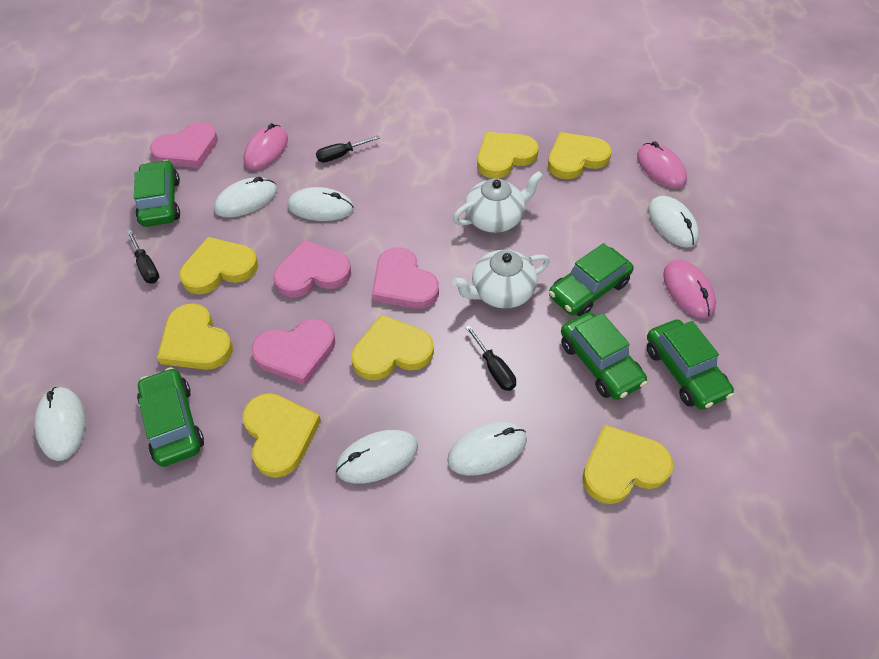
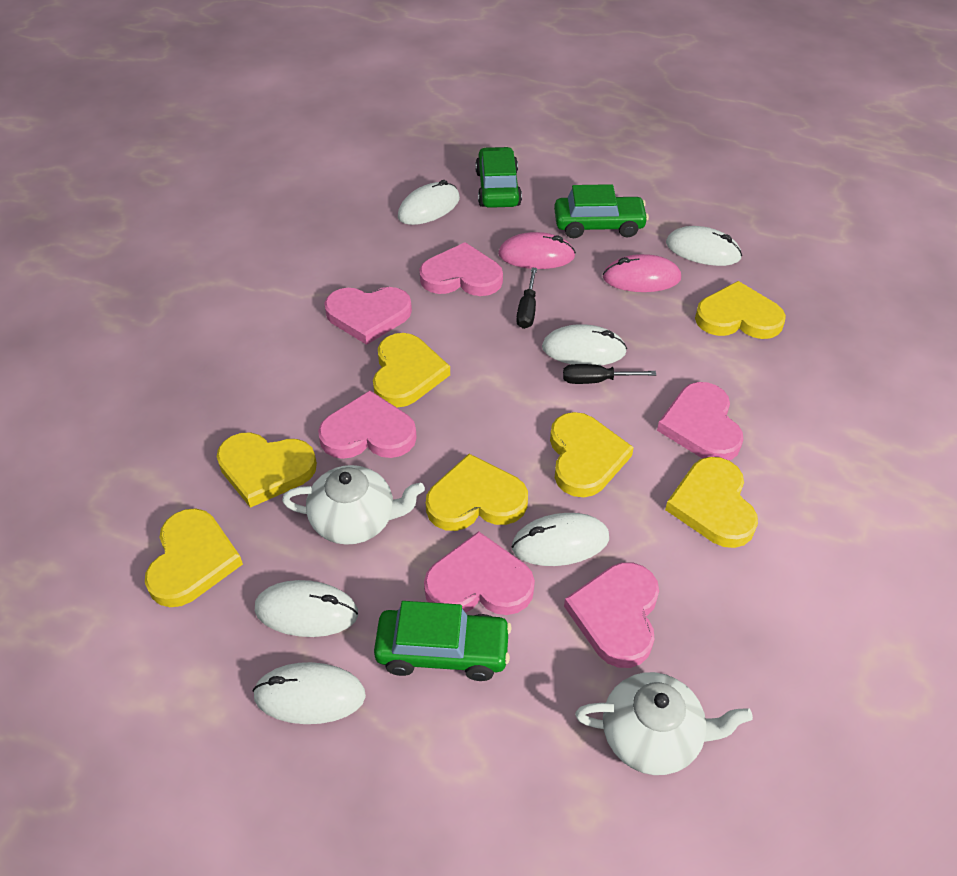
black screwdriver: 3 -> 2
green car: 5 -> 3
pink heart: 4 -> 6
pink mouse: 3 -> 2

